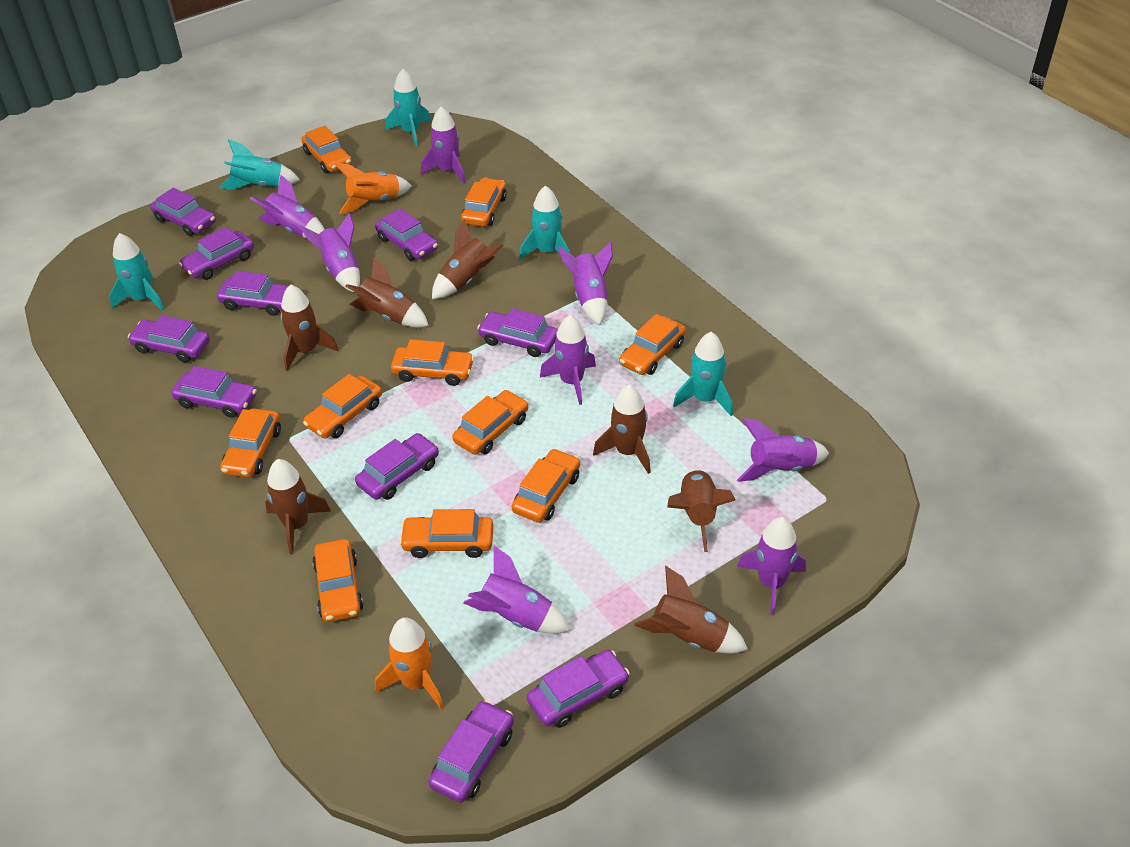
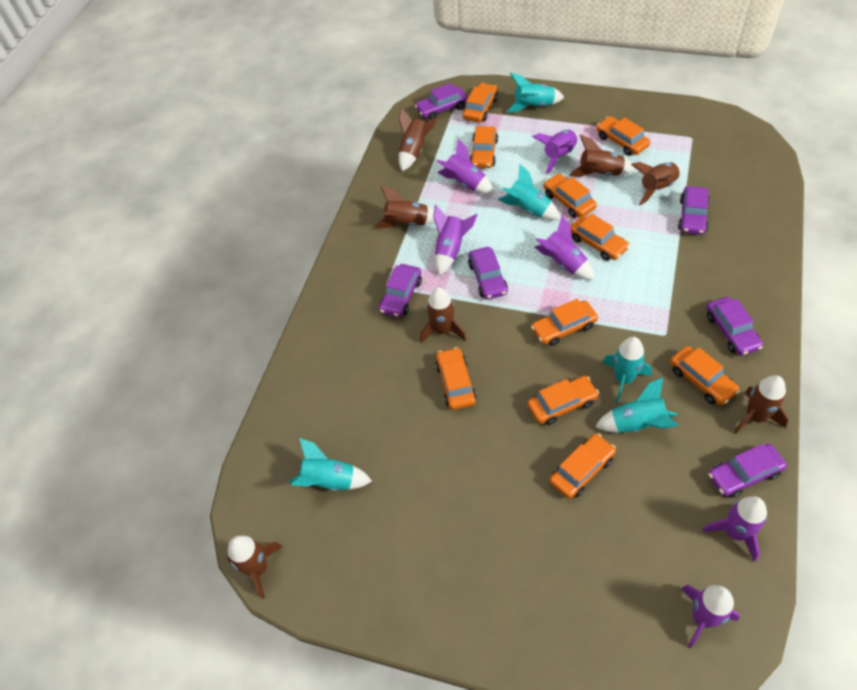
orange rocket: 2 -> 0
purple car: 10 -> 6
purple rocket: 8 -> 6

